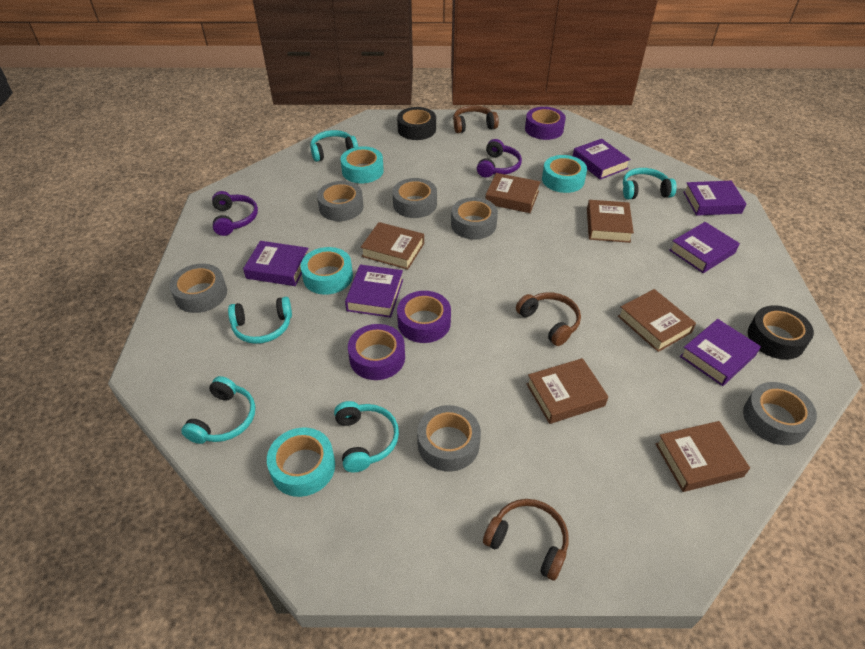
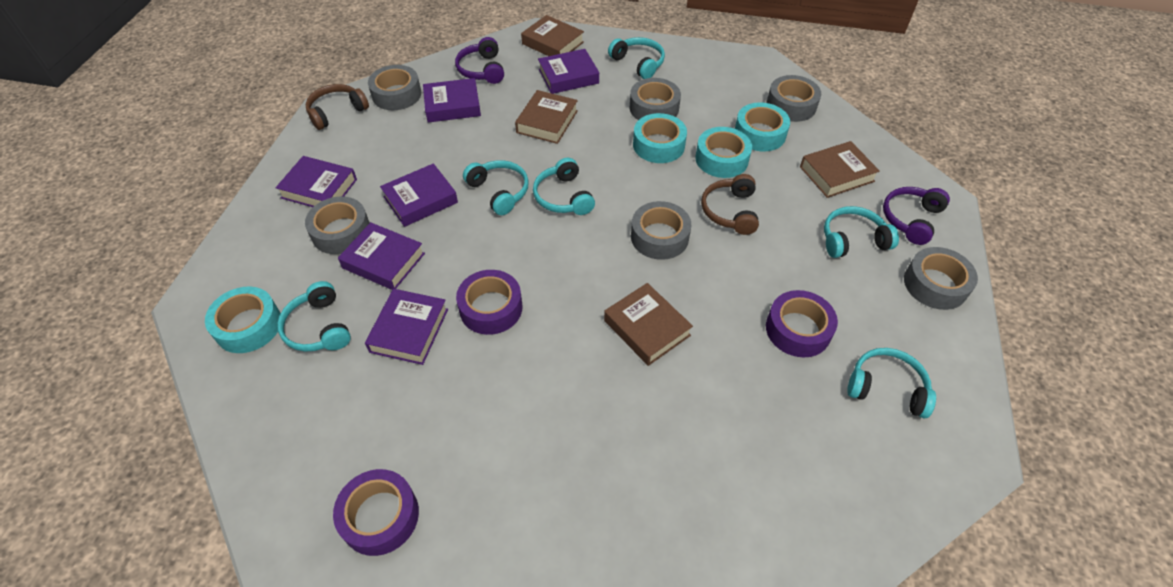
black tape: 2 -> 0
brown book: 6 -> 4
brown headphones: 3 -> 2
turquoise headphones: 5 -> 6

